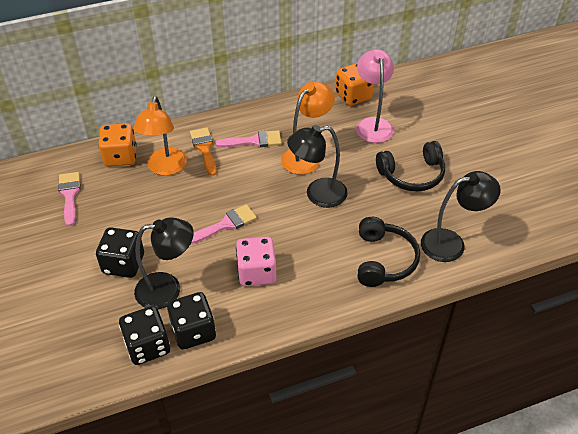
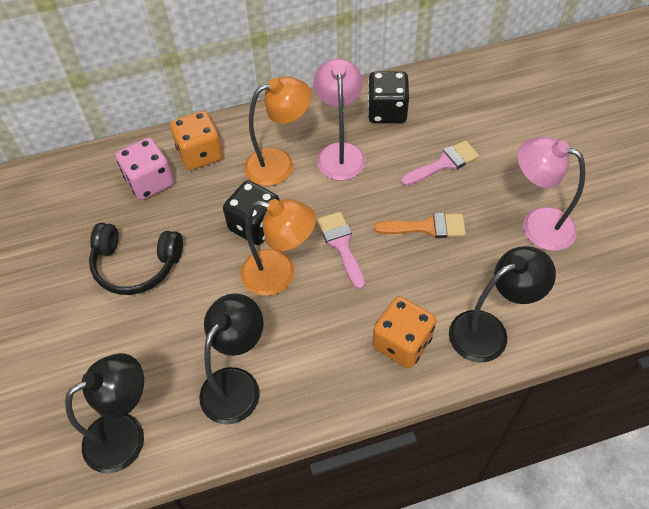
black dice: 3 -> 2
black headphones: 2 -> 1
pink brush: 3 -> 2
pink lamp: 1 -> 2

